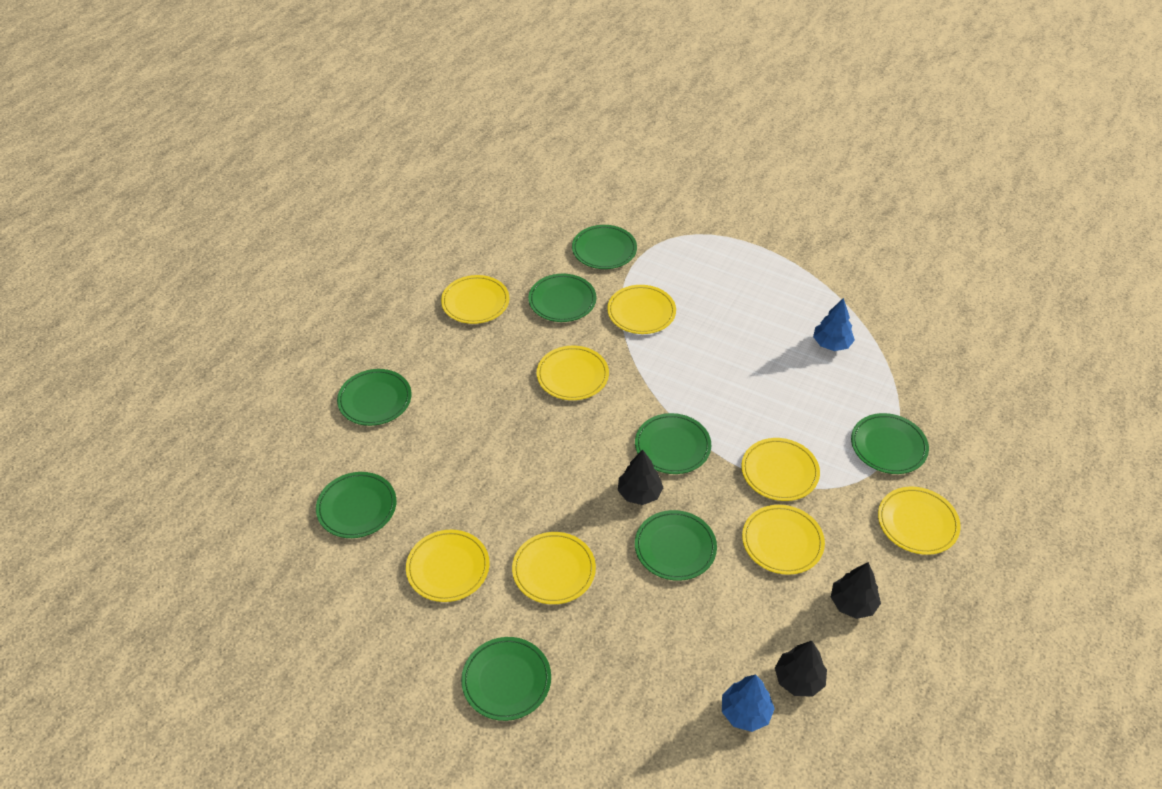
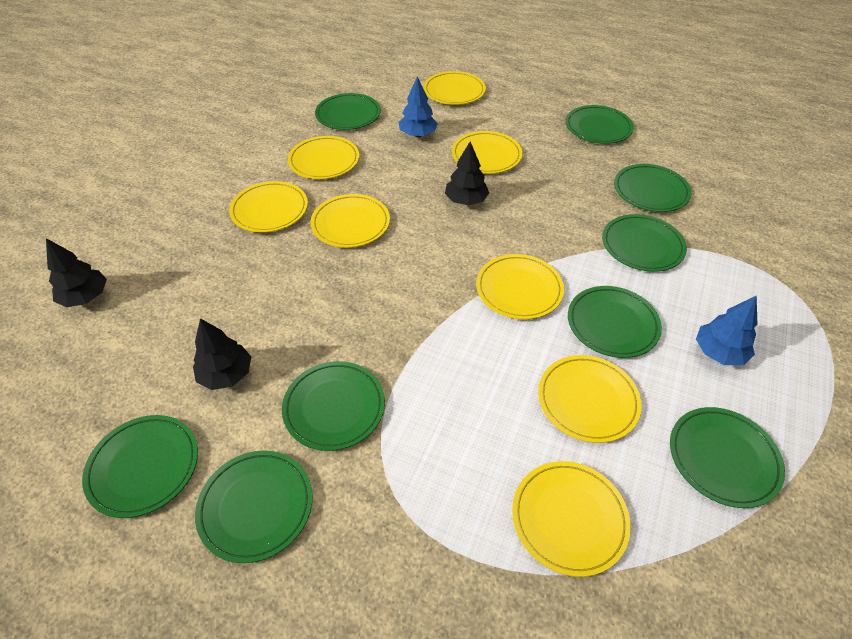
green plate: 8 -> 9

